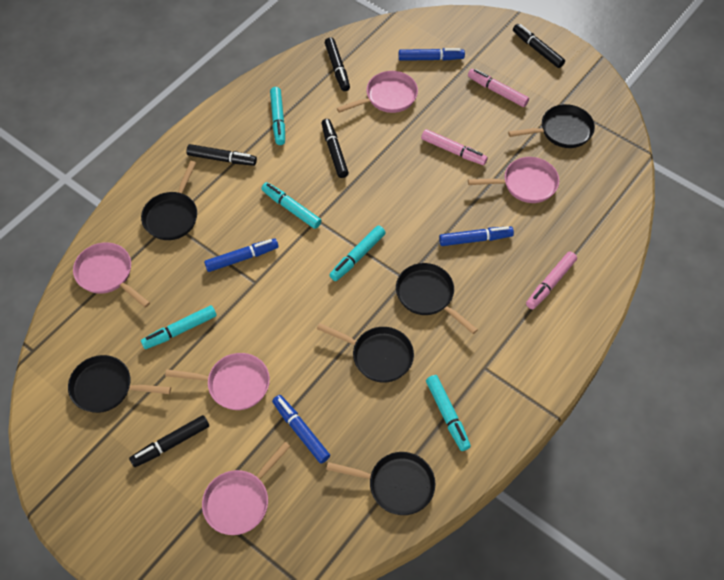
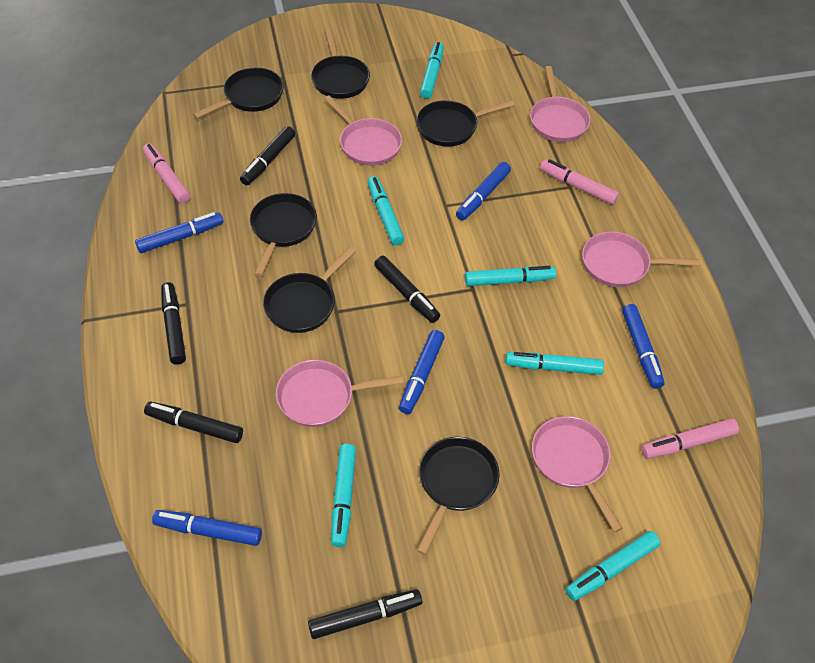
blue marker: 4 -> 5
turquoise marker: 5 -> 6

